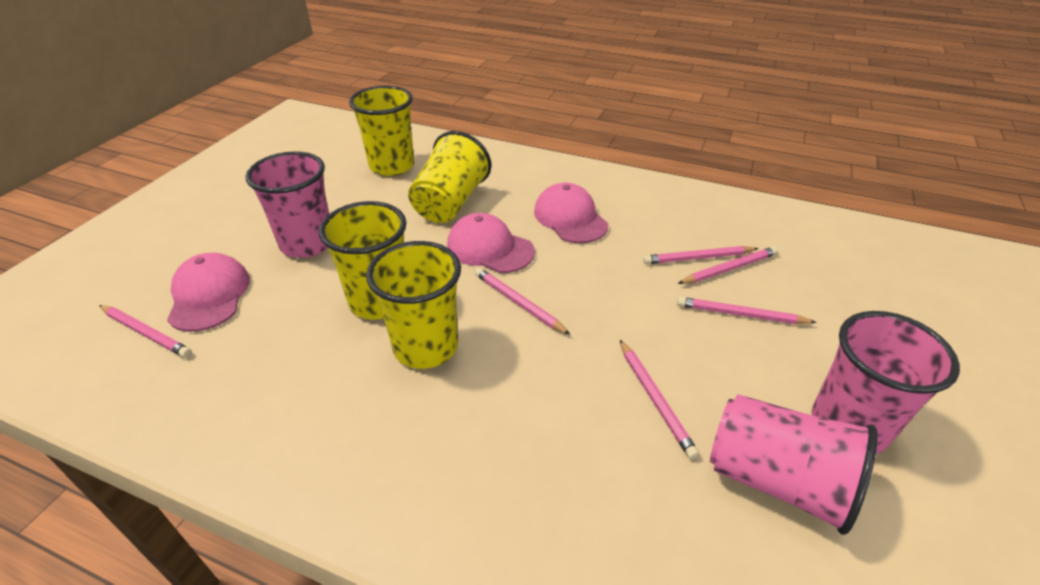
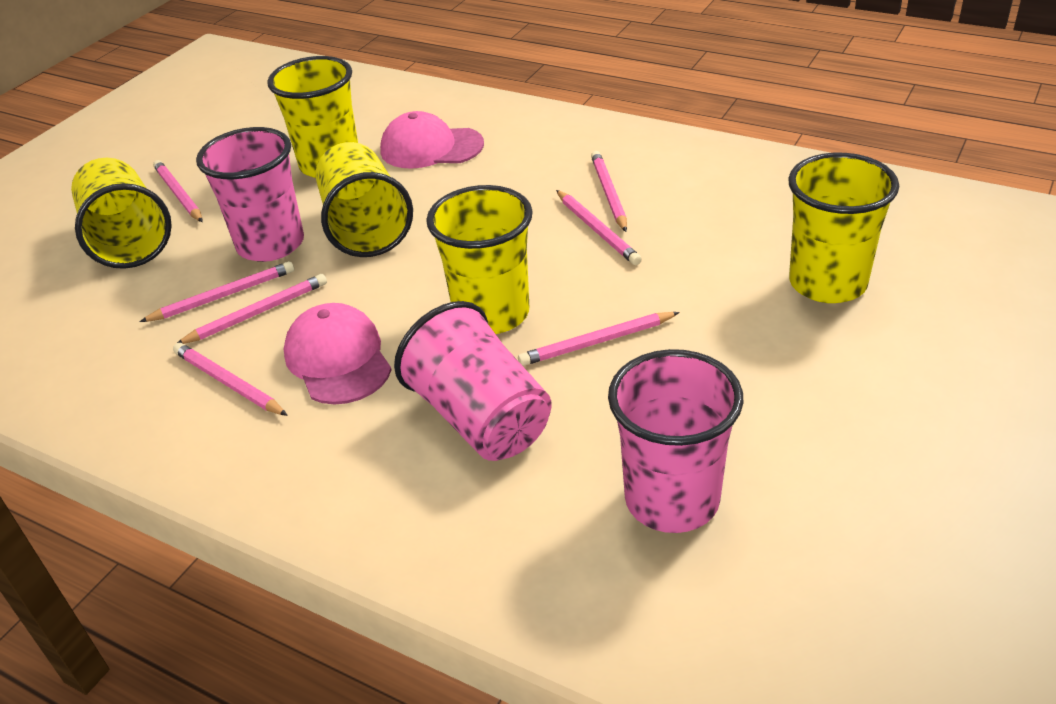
pink cap: 3 -> 2
pink pencil: 6 -> 7
yellow cup: 4 -> 5

